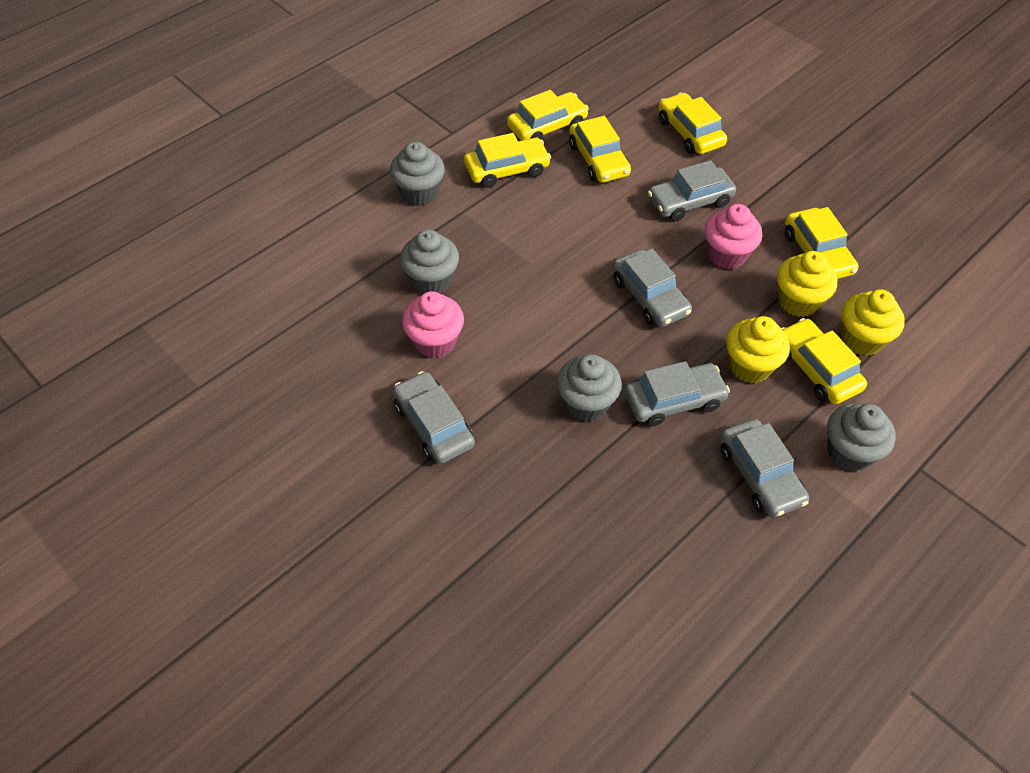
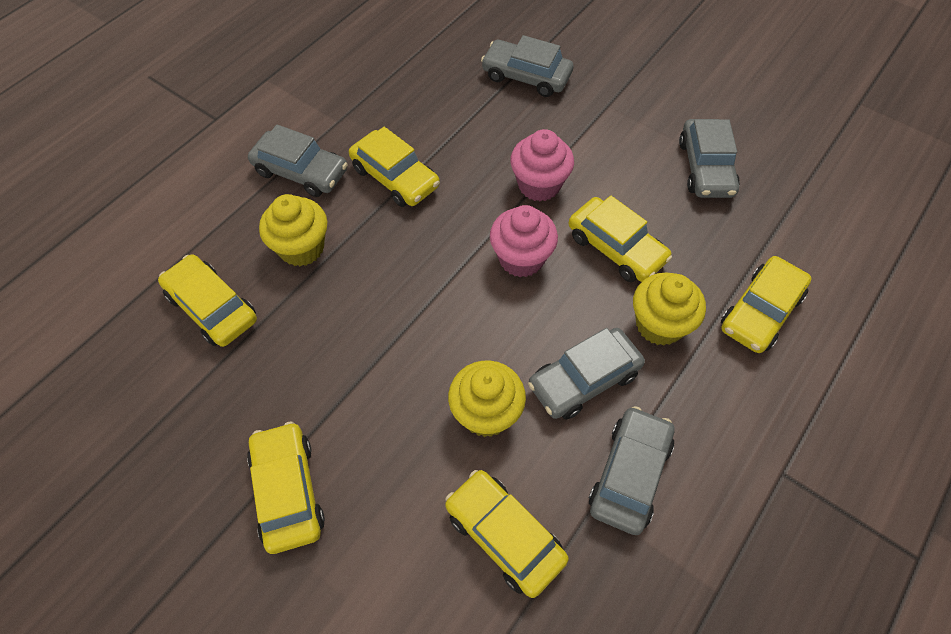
grey cupcake: 4 -> 0

